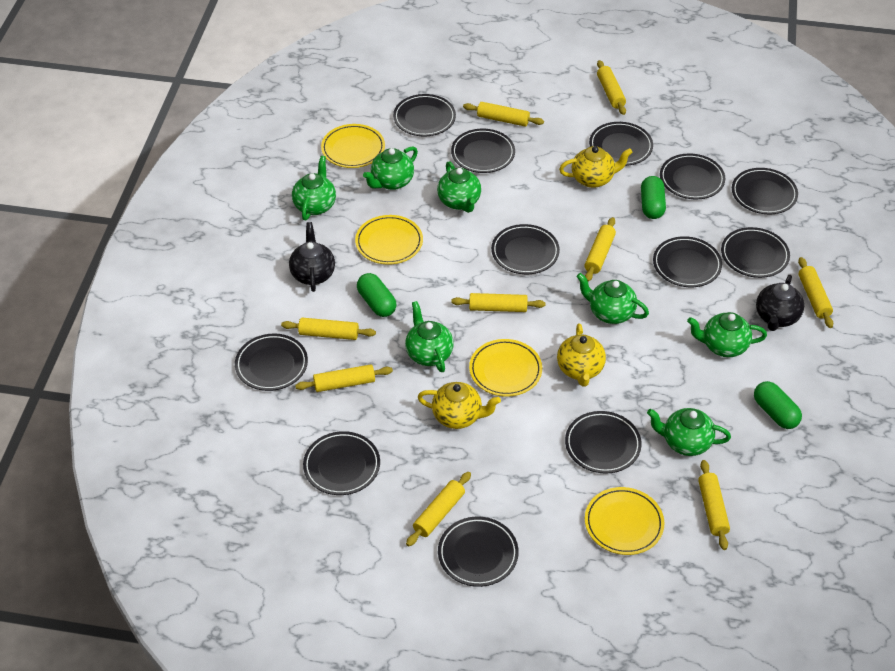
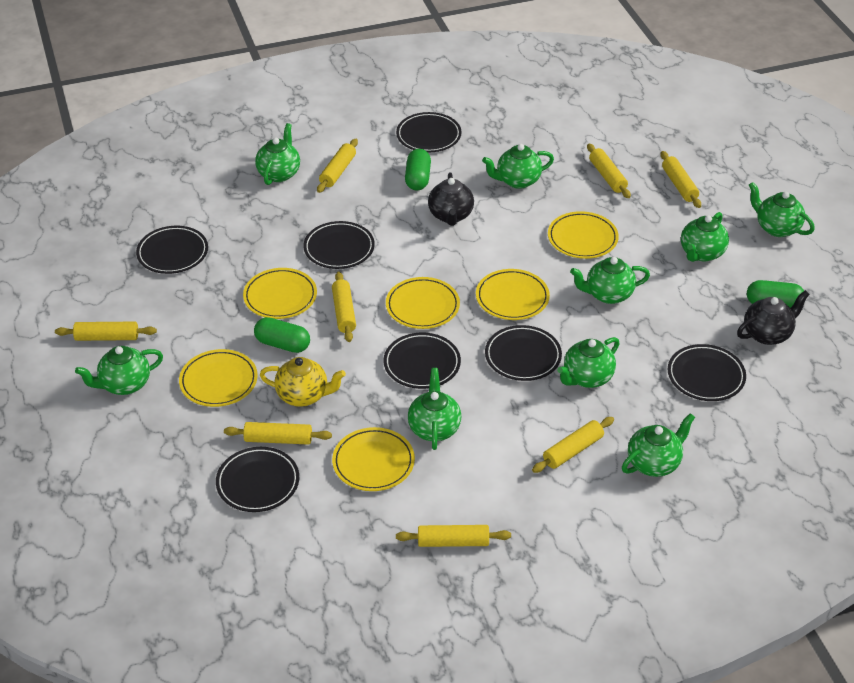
black plate: 12 -> 7
green teapot: 7 -> 9
yellow plate: 4 -> 6
yellow rolling pin: 9 -> 8
yellow teapot: 3 -> 1

